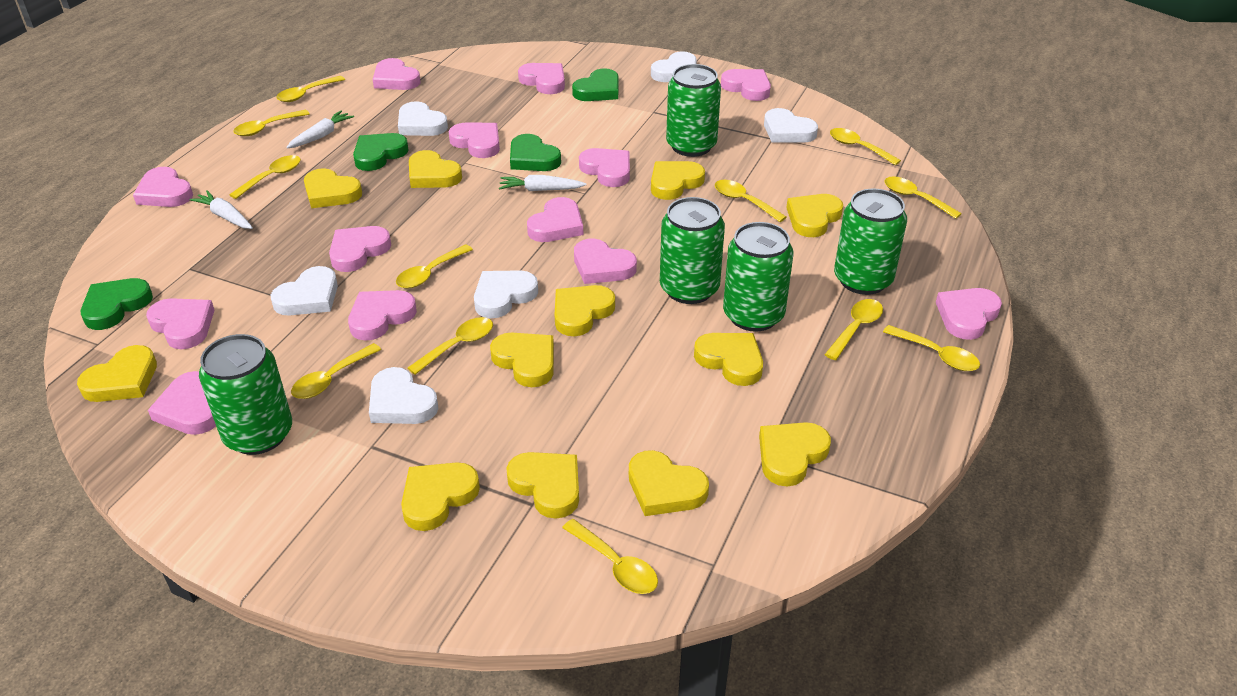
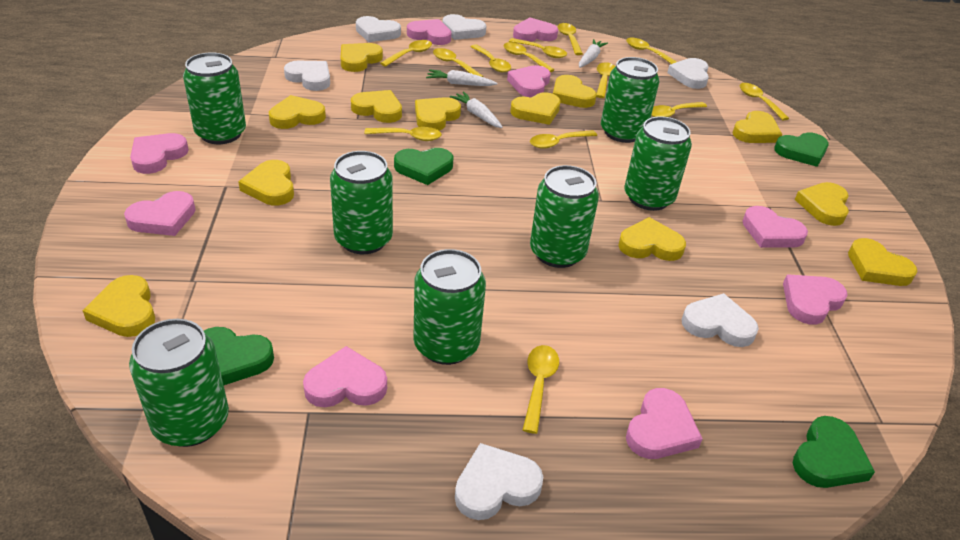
green can: 5 -> 7
pink heart: 13 -> 9
yellow spoon: 12 -> 13

